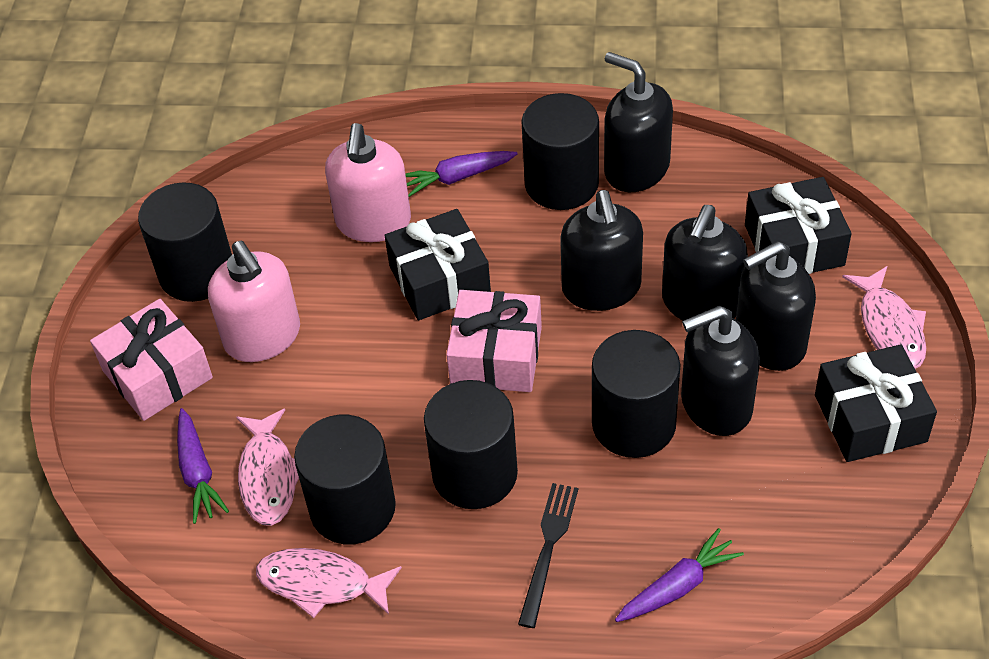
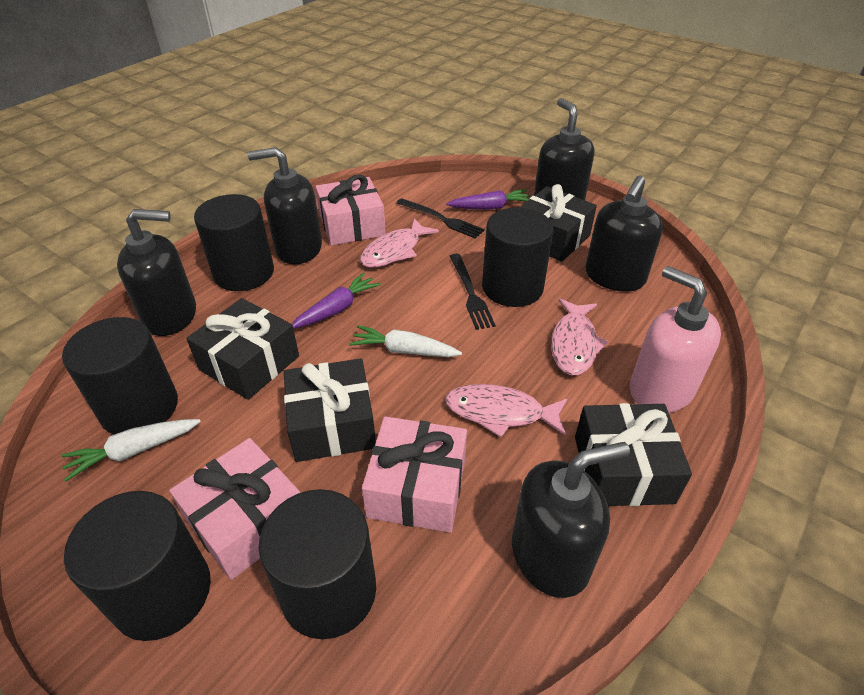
black fork: 1 -> 2
black gift: 3 -> 4
pink gift: 2 -> 3
pink soap dispenser: 2 -> 1
purple carrot: 3 -> 2
white carrot: 0 -> 2

